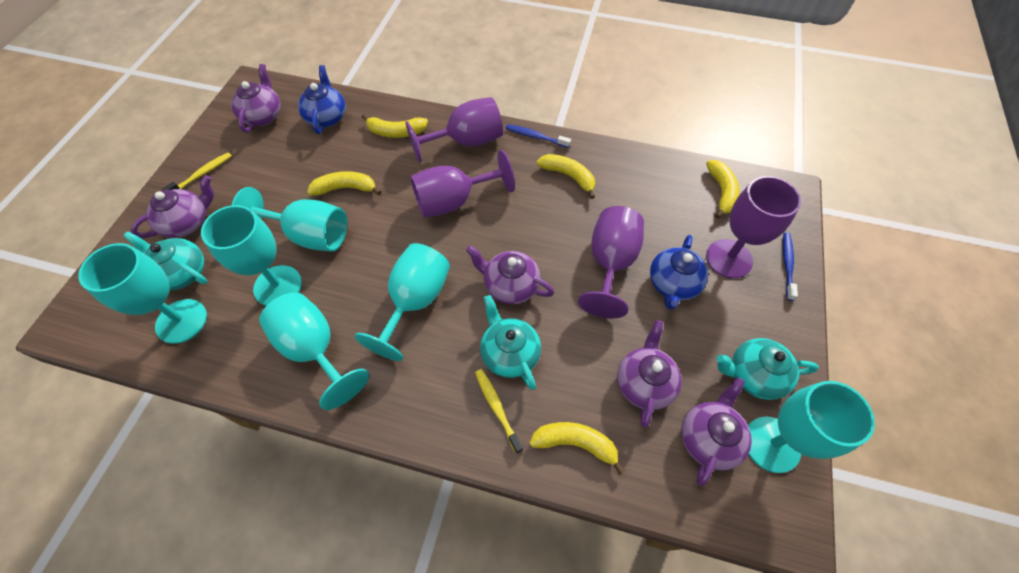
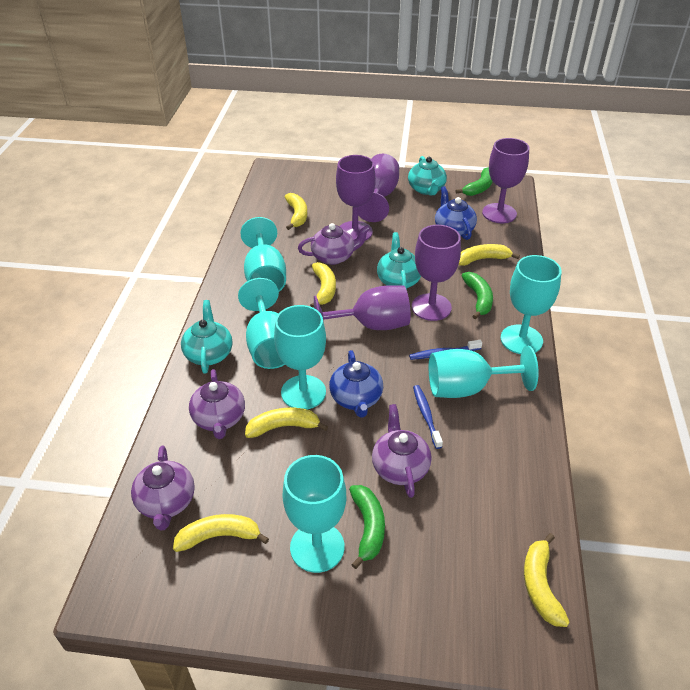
green banana: 0 -> 3
purple goblet: 4 -> 5
purple teapot: 5 -> 4
yellow banana: 5 -> 6
yellow toothbrush: 2 -> 0

